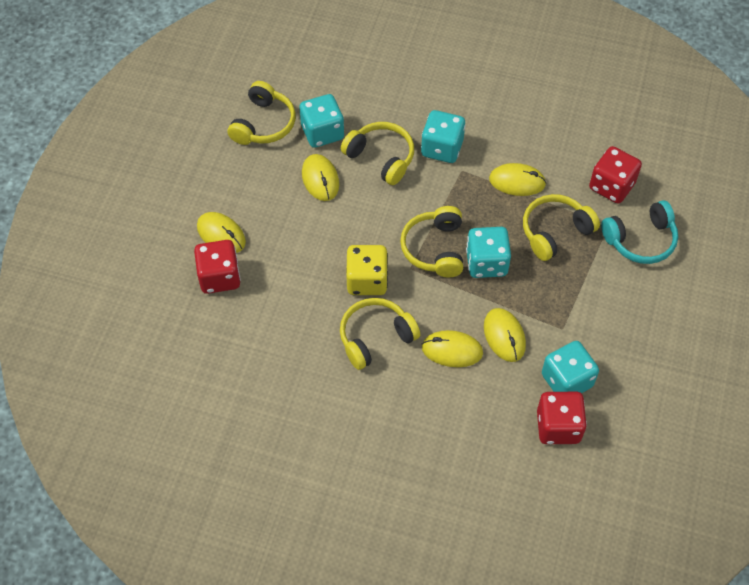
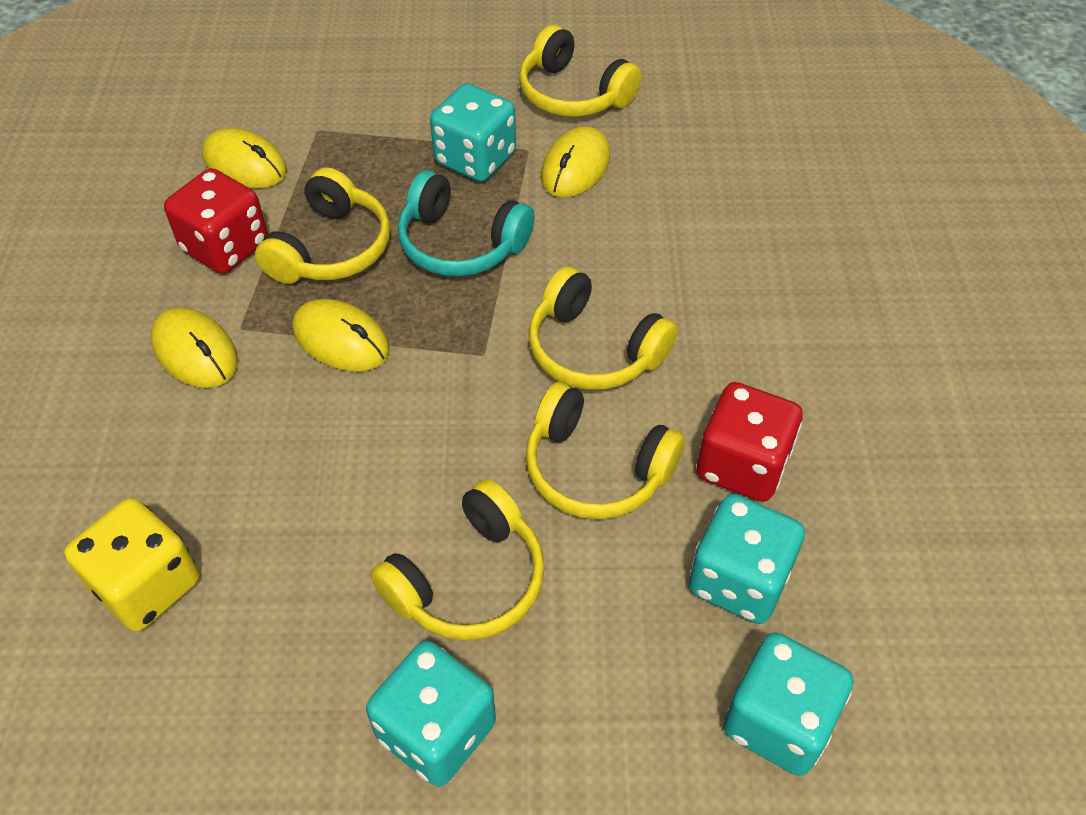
red dice: 3 -> 2
yellow mouse: 5 -> 4

